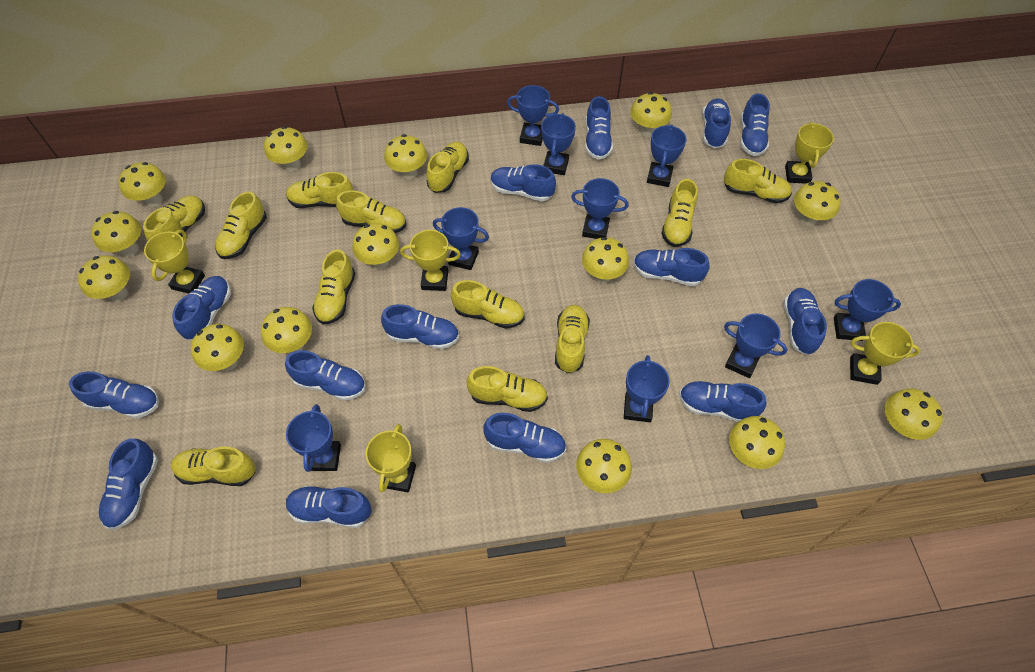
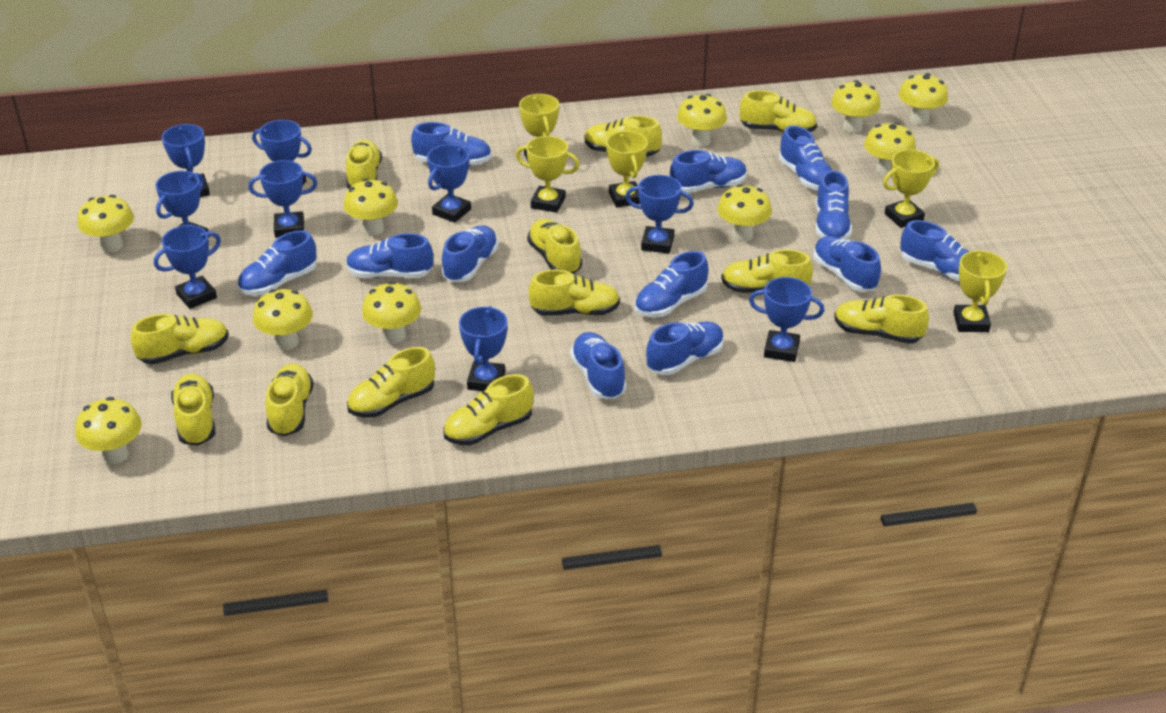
blue shoe: 14 -> 12
yellow mushroom: 14 -> 10

